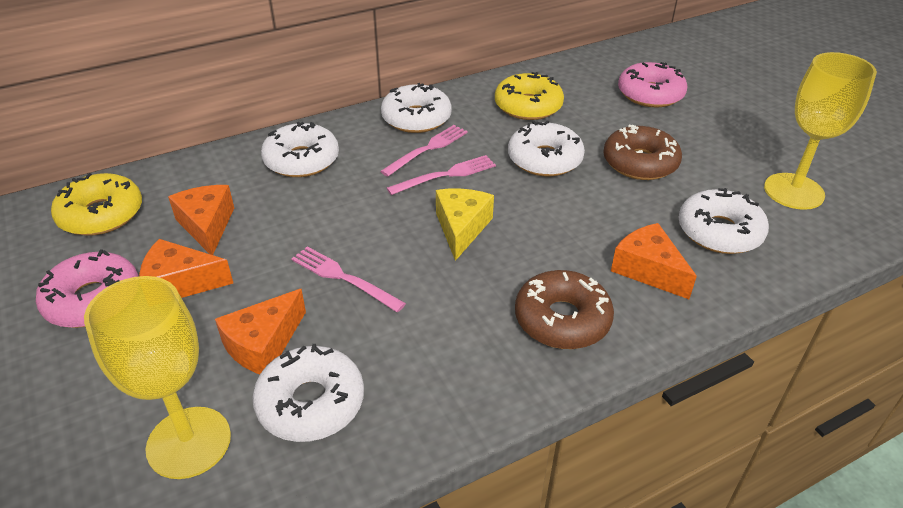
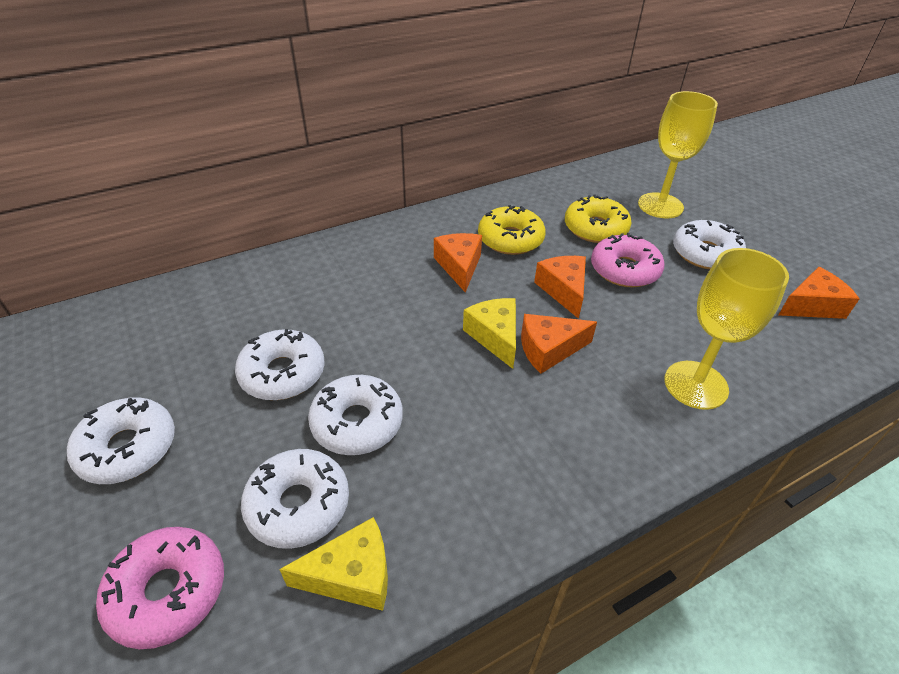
brown donut: 2 -> 0
pink fork: 3 -> 0
yellow cheese: 1 -> 2

